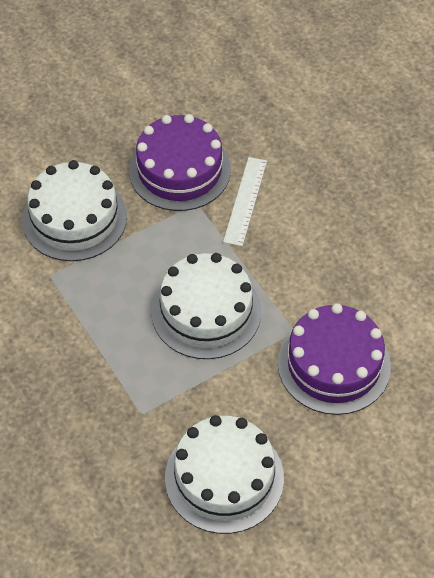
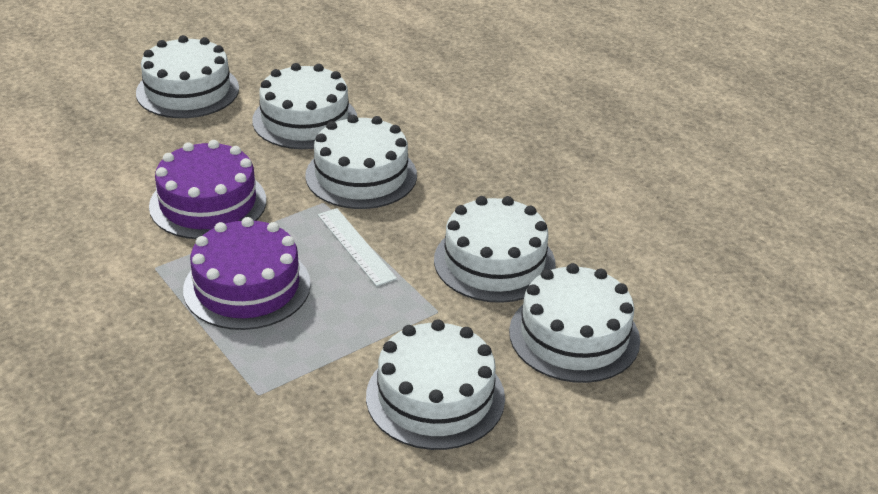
white cake: 3 -> 6

